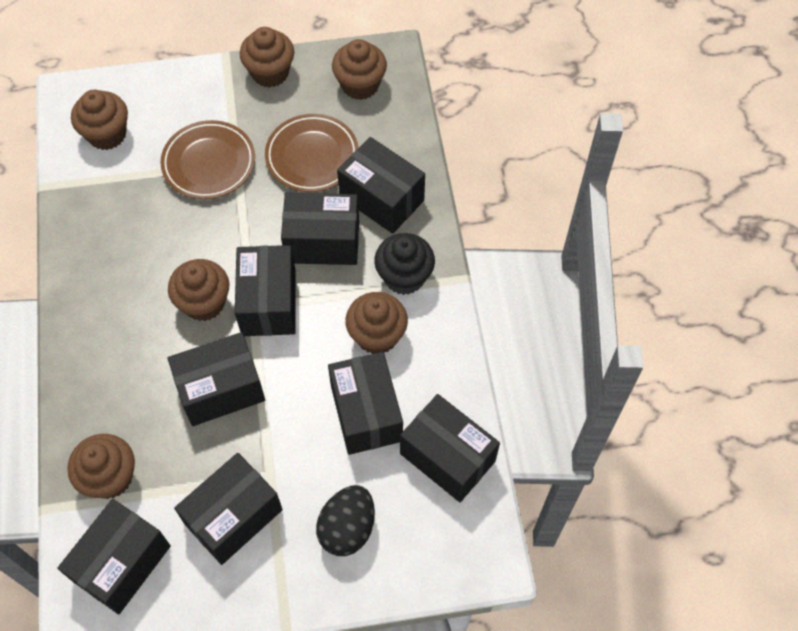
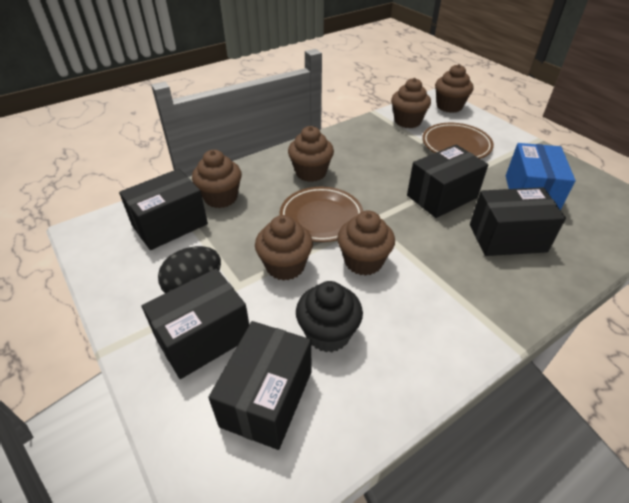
black box: 8 -> 5
blue box: 0 -> 1

